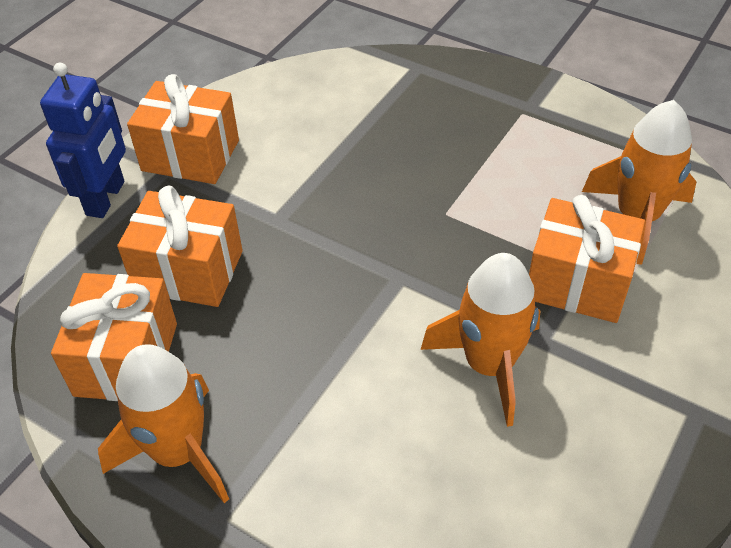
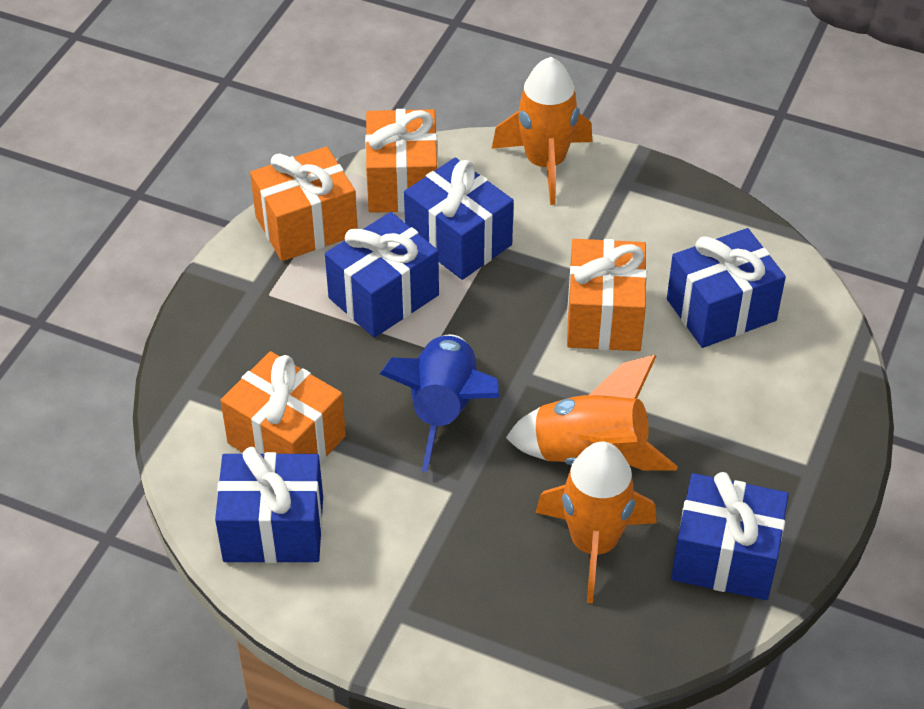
blue gift: 0 -> 5
blue robot: 1 -> 0
blue rocket: 0 -> 1

